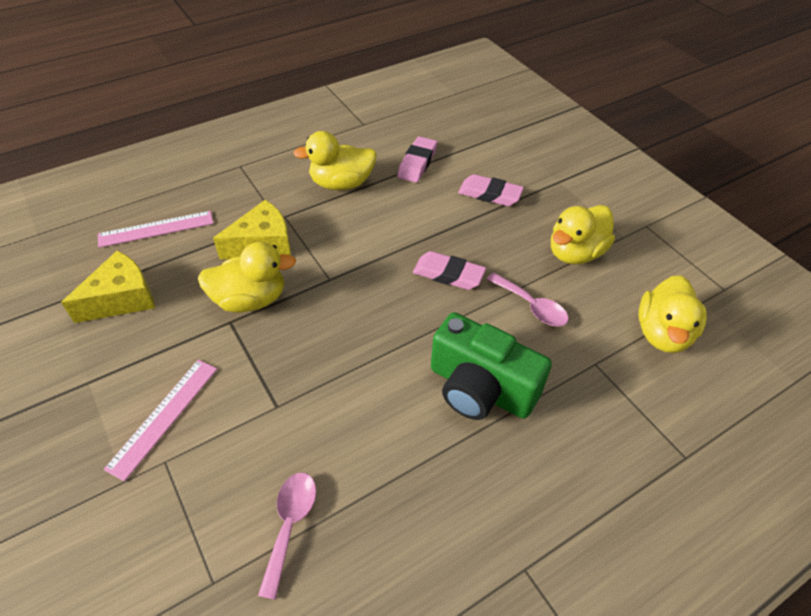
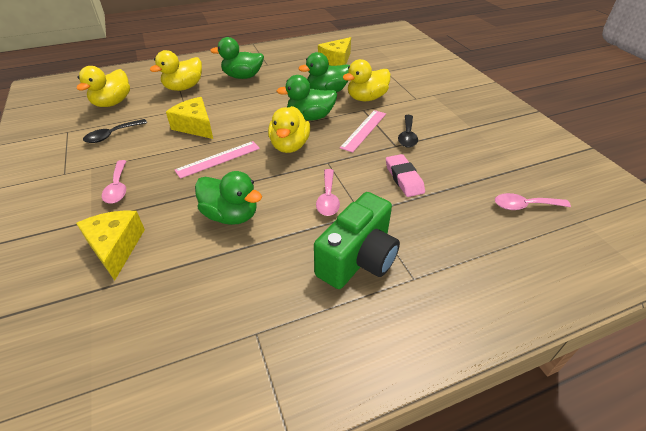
black spoon: 0 -> 2
green duck: 0 -> 4
pink eraser: 3 -> 1
pink spoon: 2 -> 3
yellow cheese: 2 -> 3

